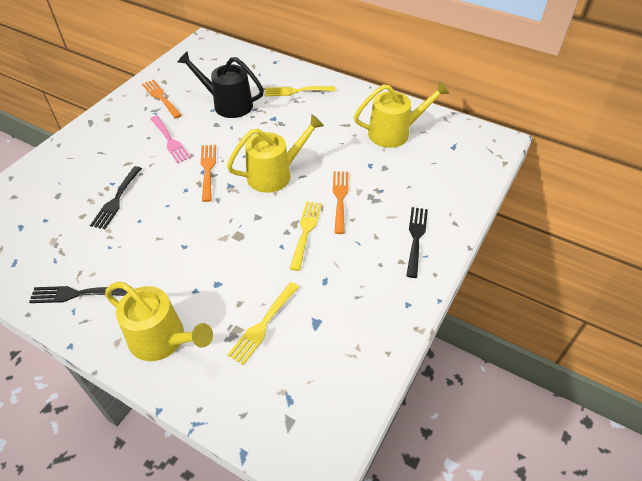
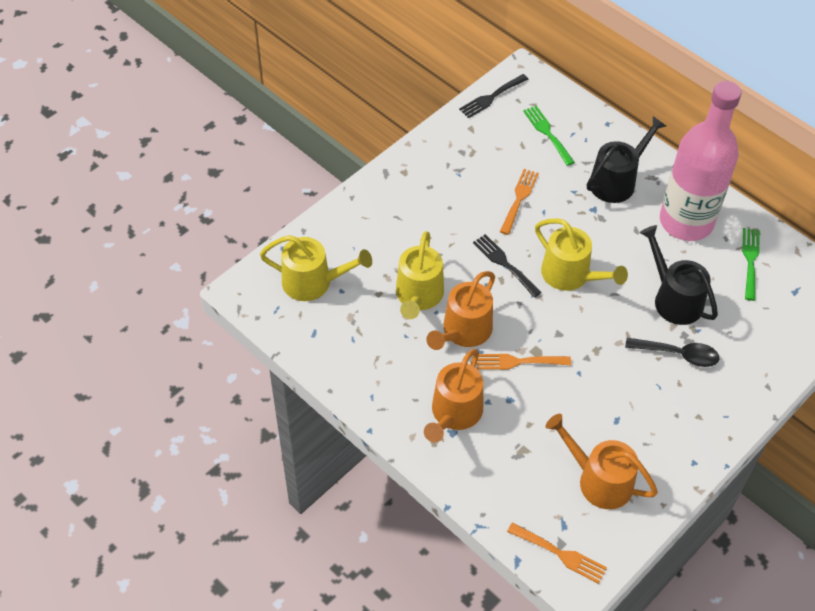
black fork: 3 -> 2
black spoon: 0 -> 1
black watering can: 1 -> 2
green fork: 0 -> 2
orange watering can: 0 -> 3
pink bottle: 0 -> 1
pink fork: 1 -> 0
yellow fork: 3 -> 0

